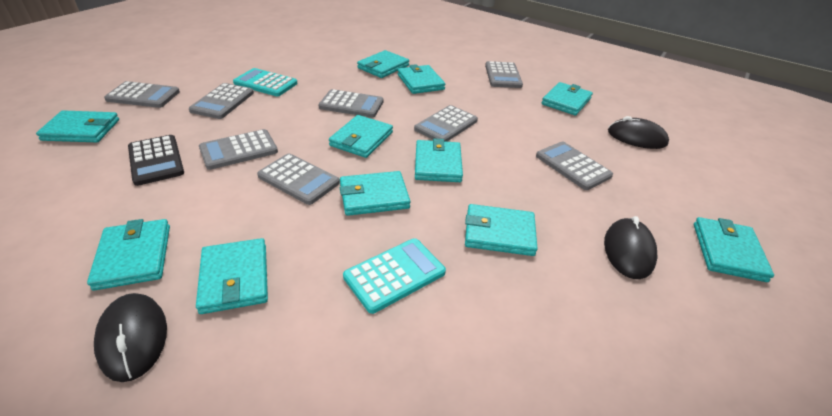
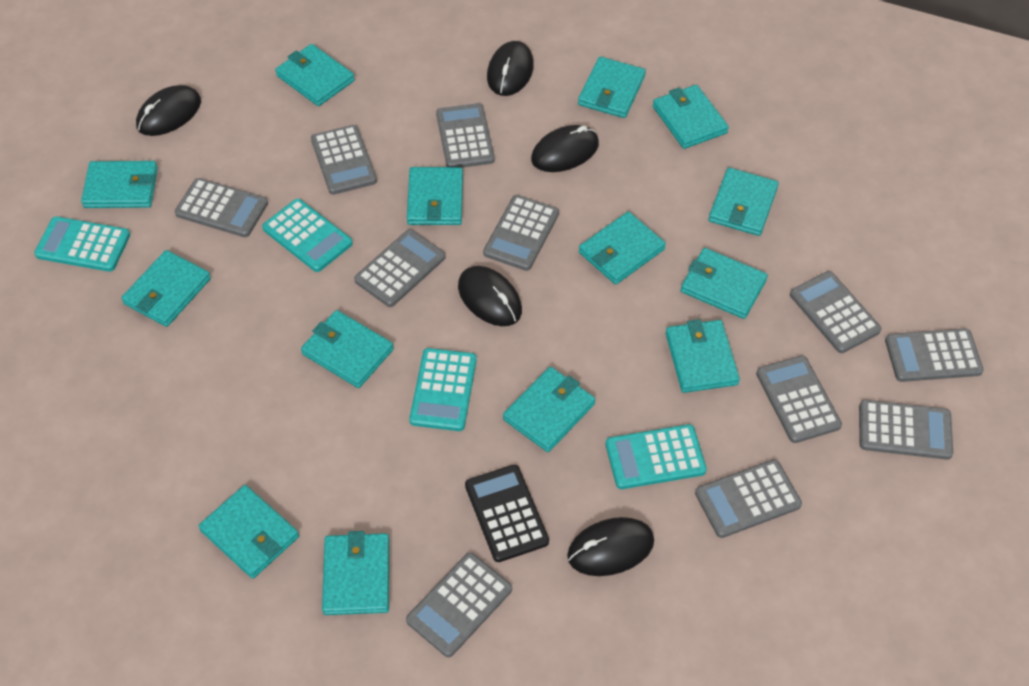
black mouse: 3 -> 5
grey calculator: 8 -> 11
turquoise calculator: 2 -> 4
turquoise wallet: 11 -> 14

